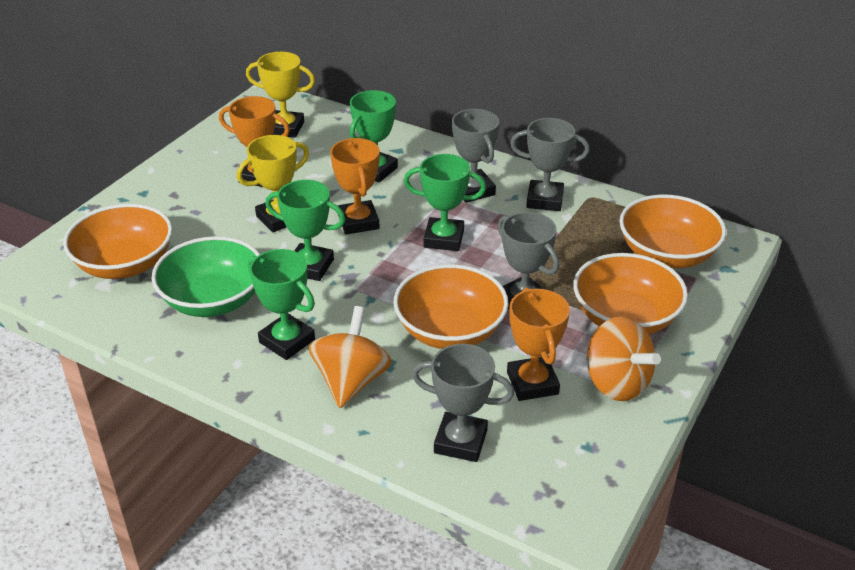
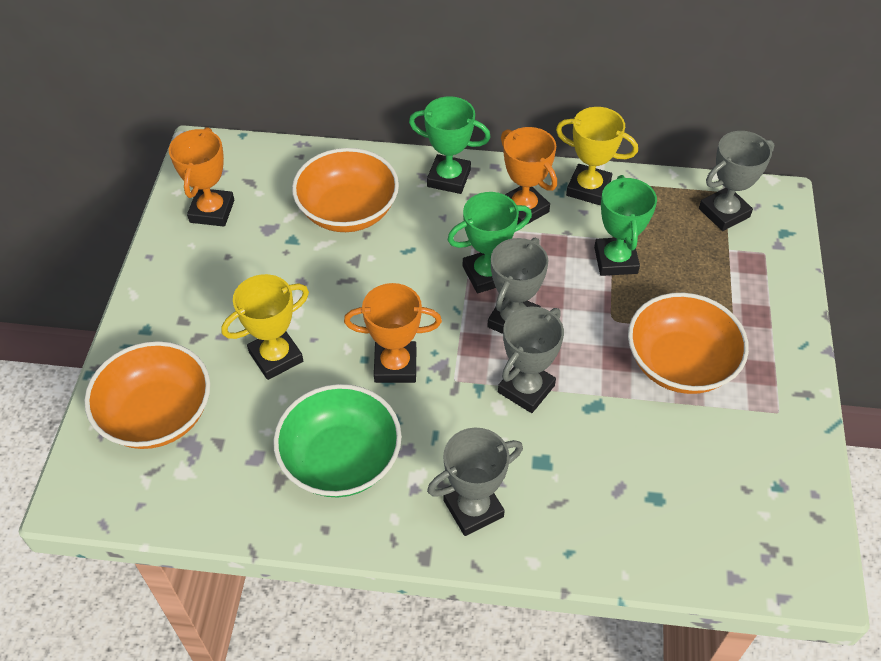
green trophy: 4 -> 3
orange bowl: 4 -> 3
orange spinning top: 2 -> 0

